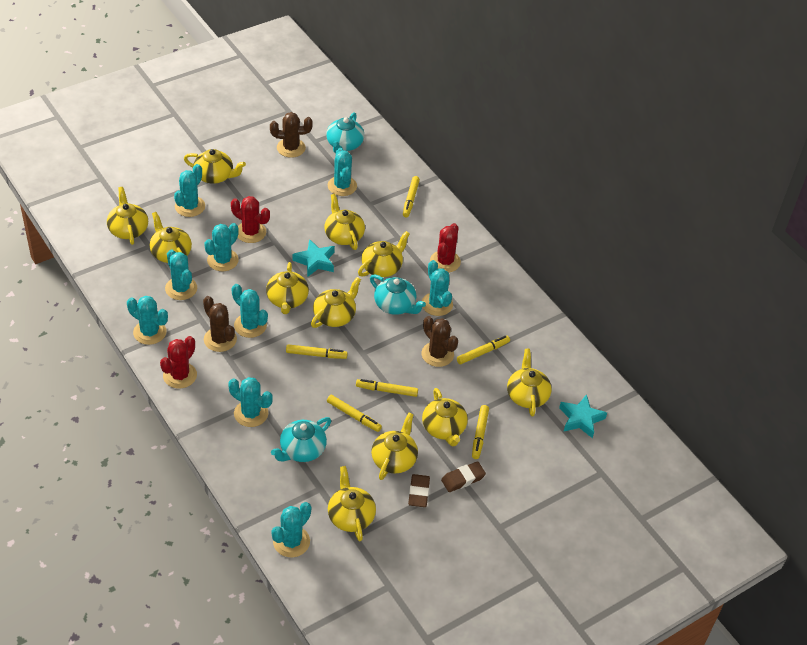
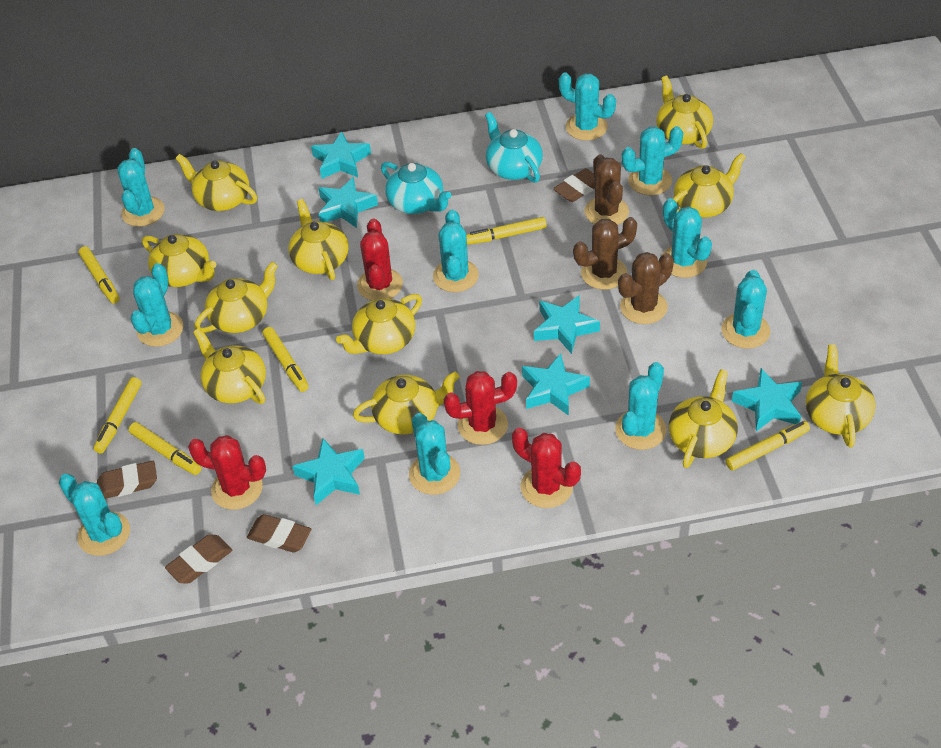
brown eraser: 2 -> 4
red cactus: 3 -> 4
turquoise cactus: 9 -> 10
turquoise star: 2 -> 6
turquoise teapot: 3 -> 2

